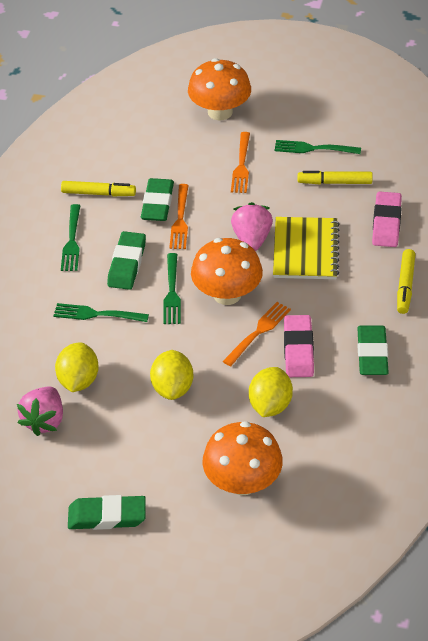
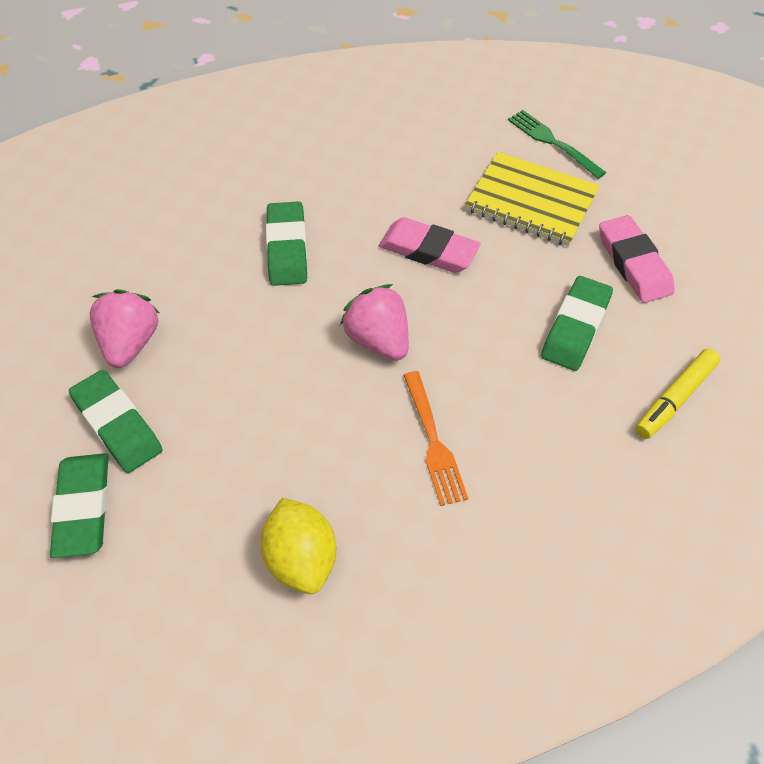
green fork: 4 -> 1
orange fork: 3 -> 1
orange mushroom: 3 -> 0
yellow lemon: 3 -> 1
yellow marker: 3 -> 1

